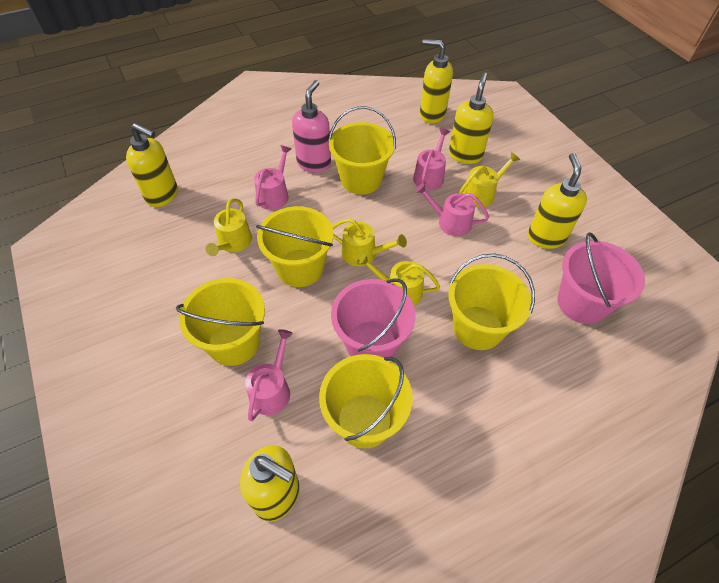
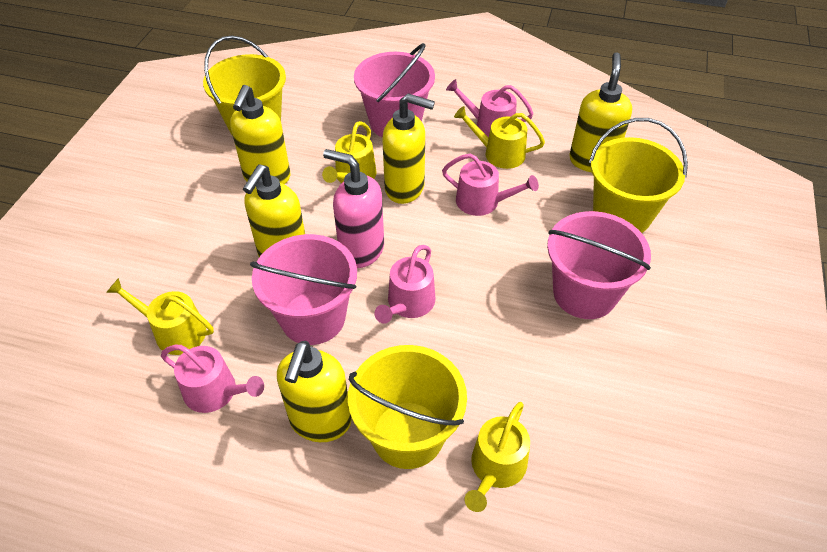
pink bucket: 2 -> 3
yellow bucket: 5 -> 3

